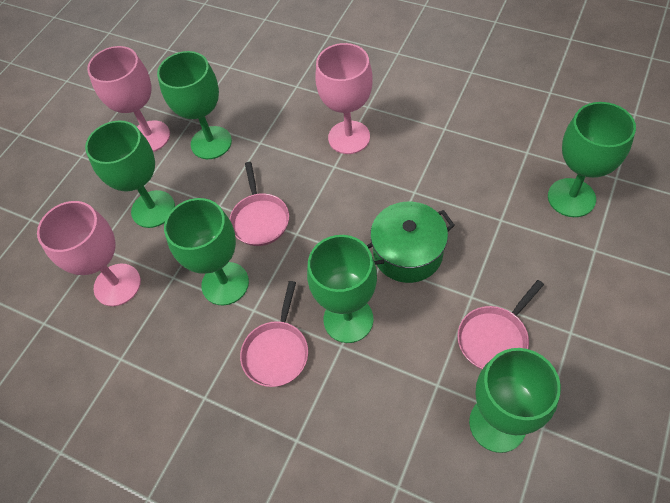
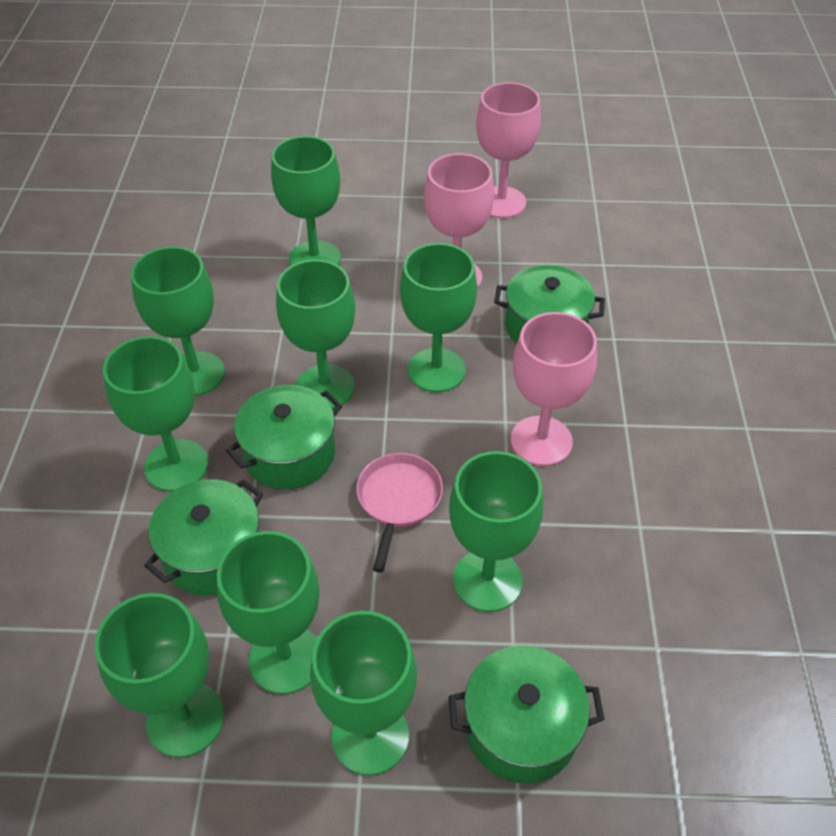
green goblet: 6 -> 9
green pot: 1 -> 4
pink pan: 3 -> 1

